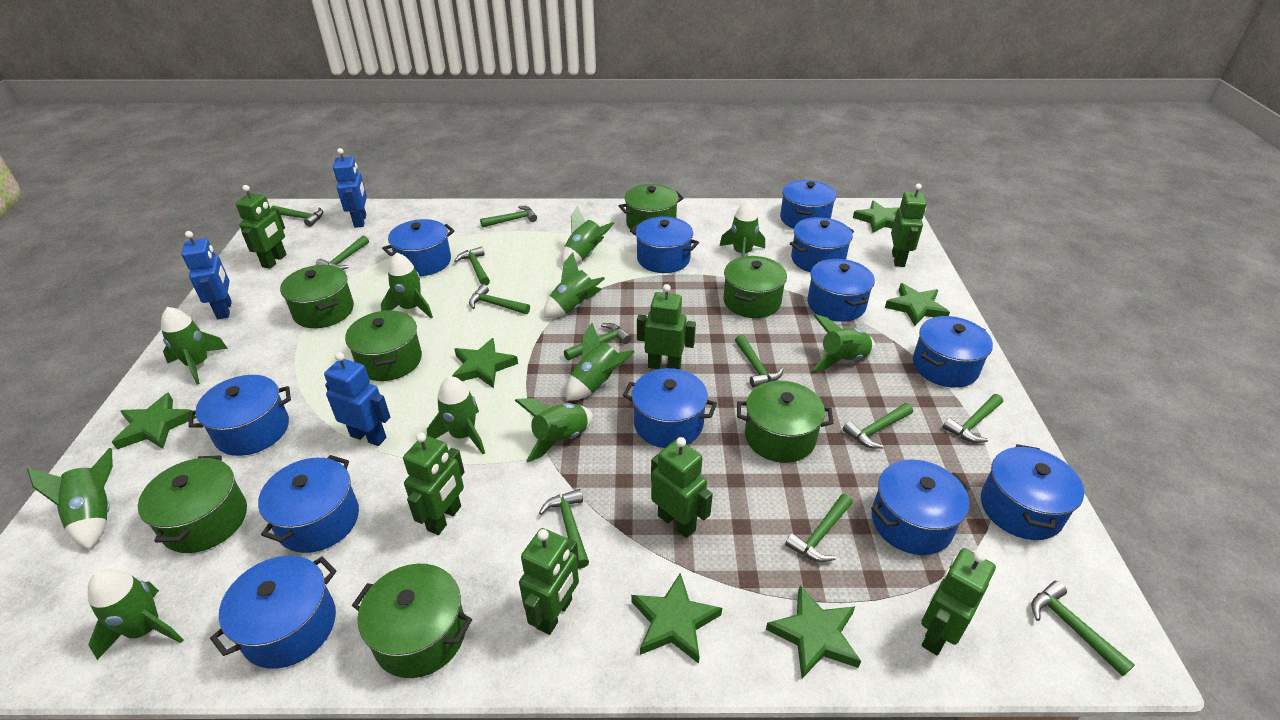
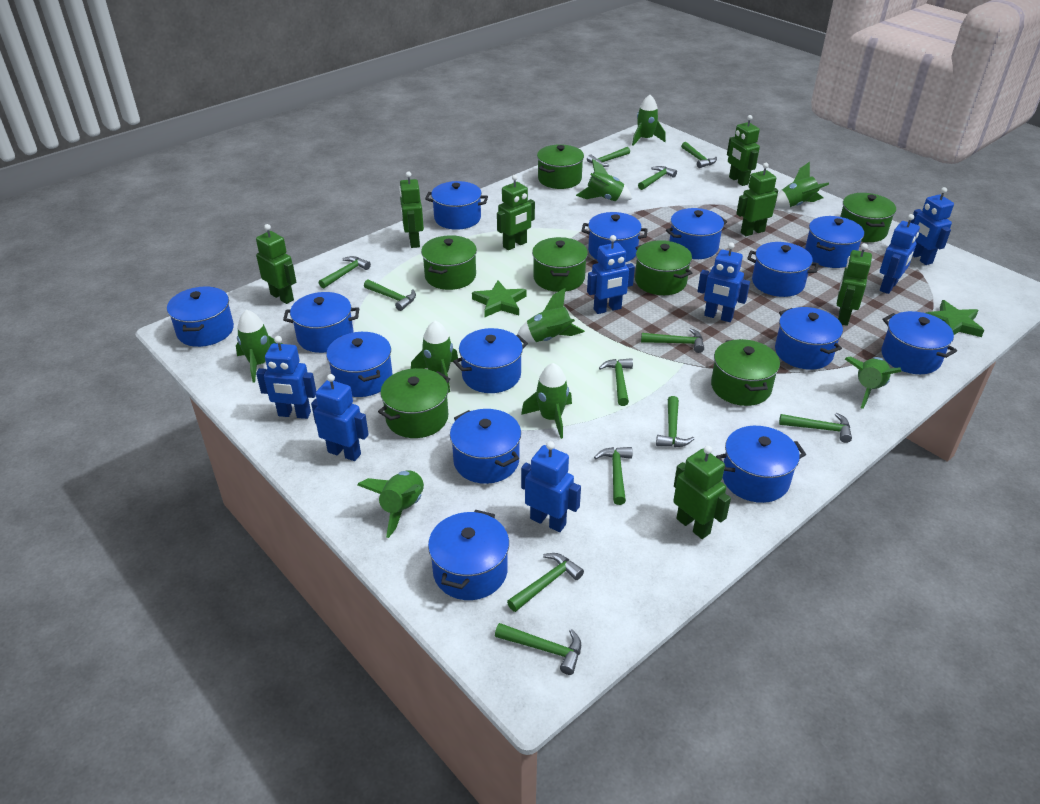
blue pot: 12 -> 14
blue robot: 3 -> 7
green rocket: 11 -> 9
green star: 6 -> 2

